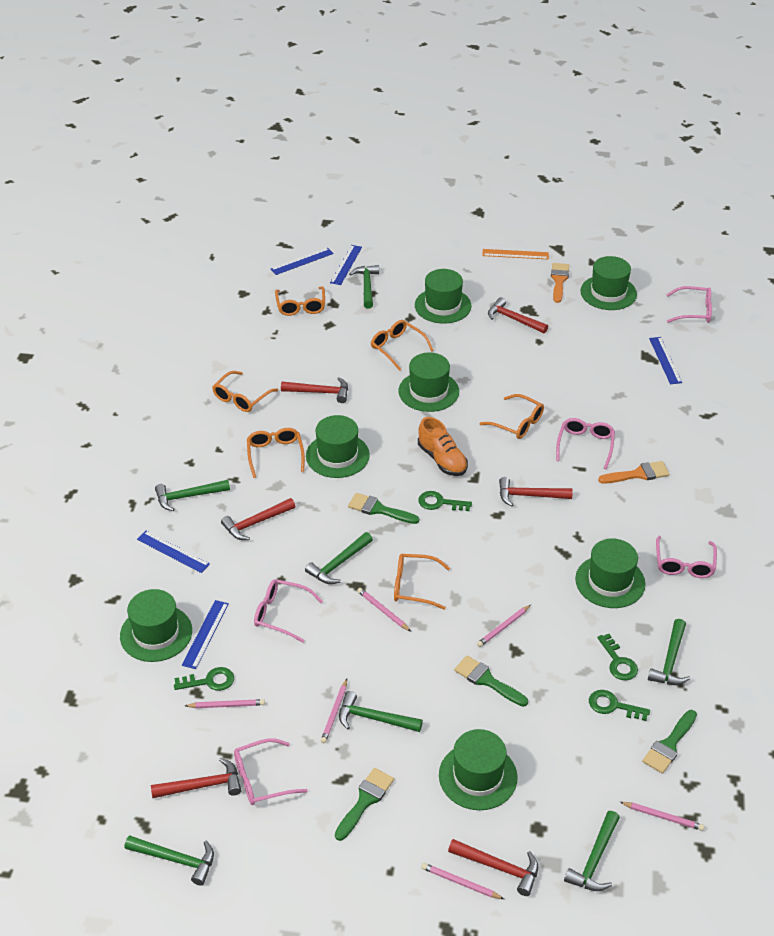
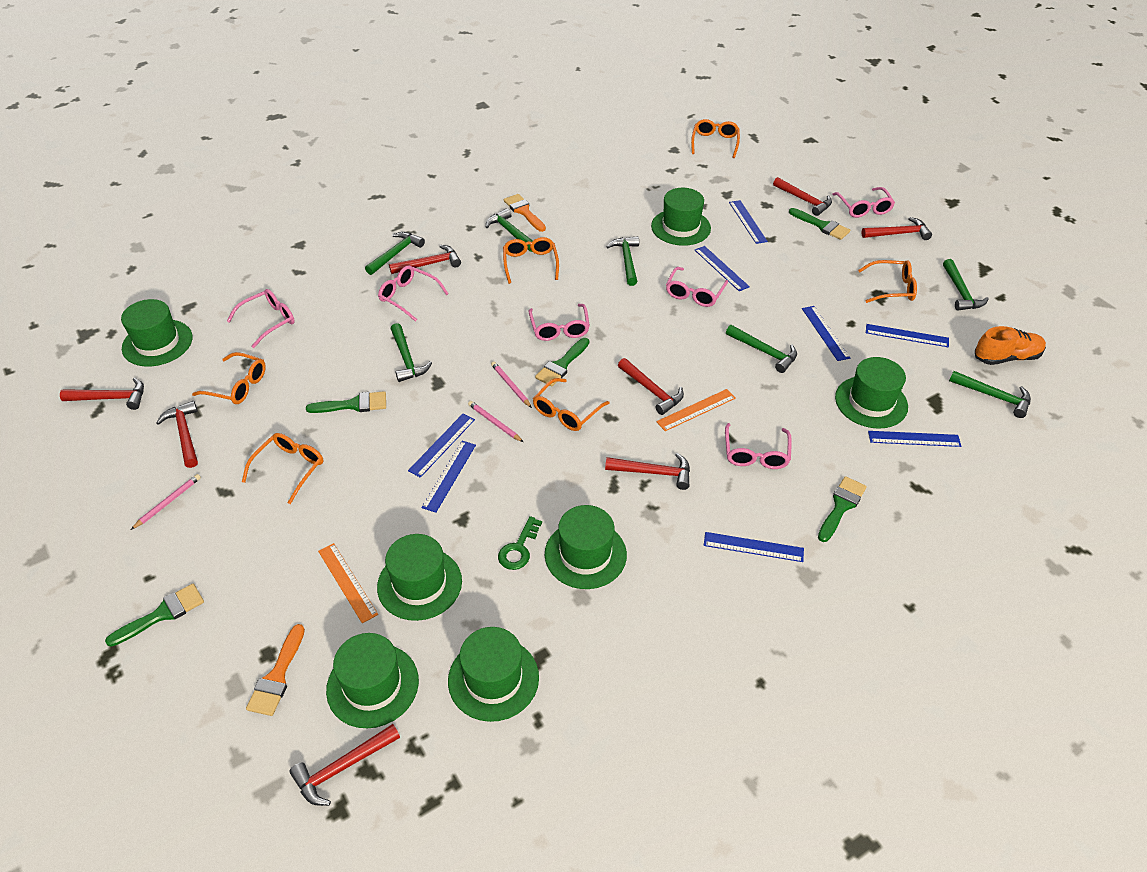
blue ruler: 5 -> 8
green brush: 4 -> 5
green key: 4 -> 1
orange ruler: 1 -> 2
pink glasses: 5 -> 6
pink pencil: 6 -> 3
red hammer: 6 -> 8

